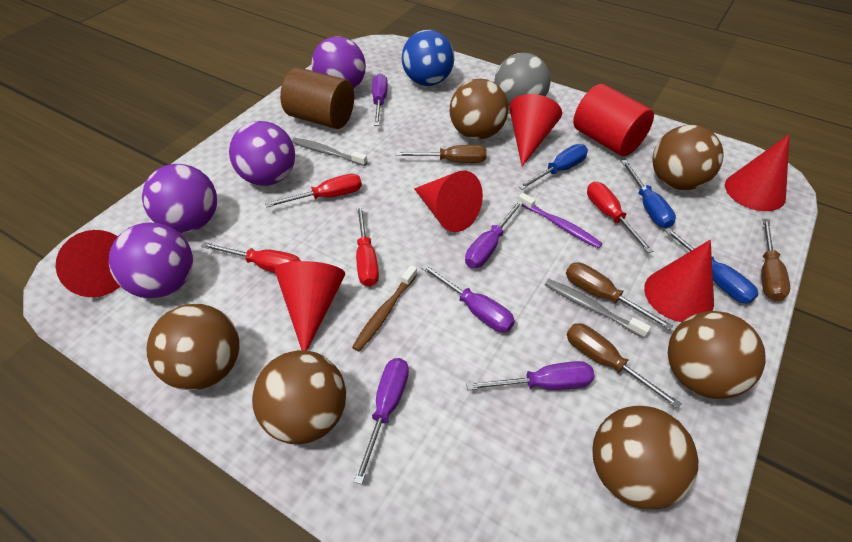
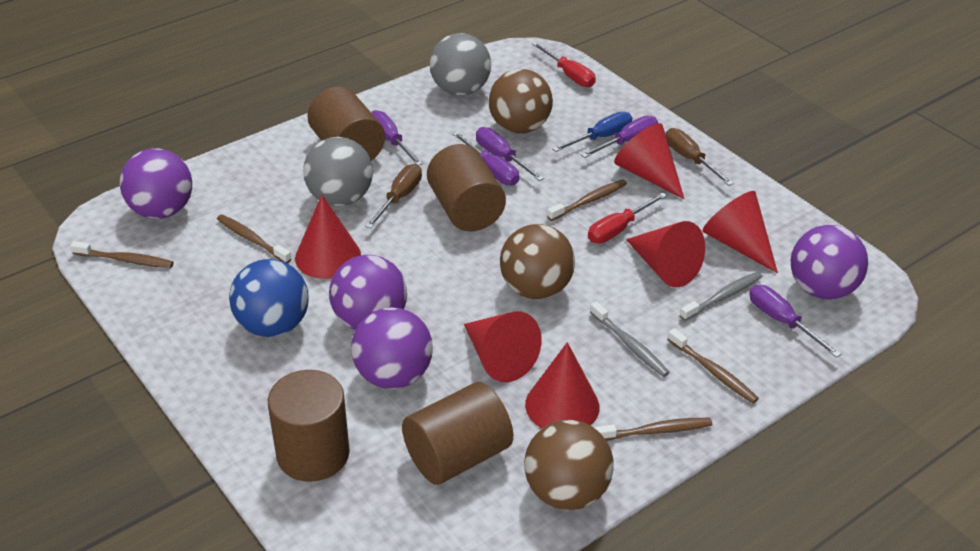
blue screwdriver: 3 -> 1
brown ball: 6 -> 3
brown cylinder: 1 -> 4
brown screwdriver: 4 -> 2
brown toothbrush: 1 -> 5
grey ball: 1 -> 2
purple toothbrush: 1 -> 0
red cylinder: 1 -> 0
red screwdriver: 4 -> 2

